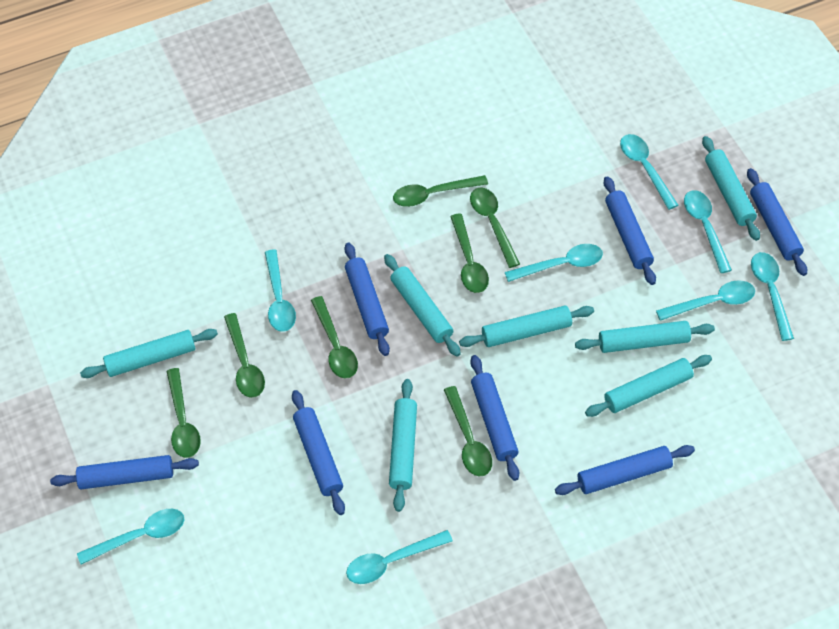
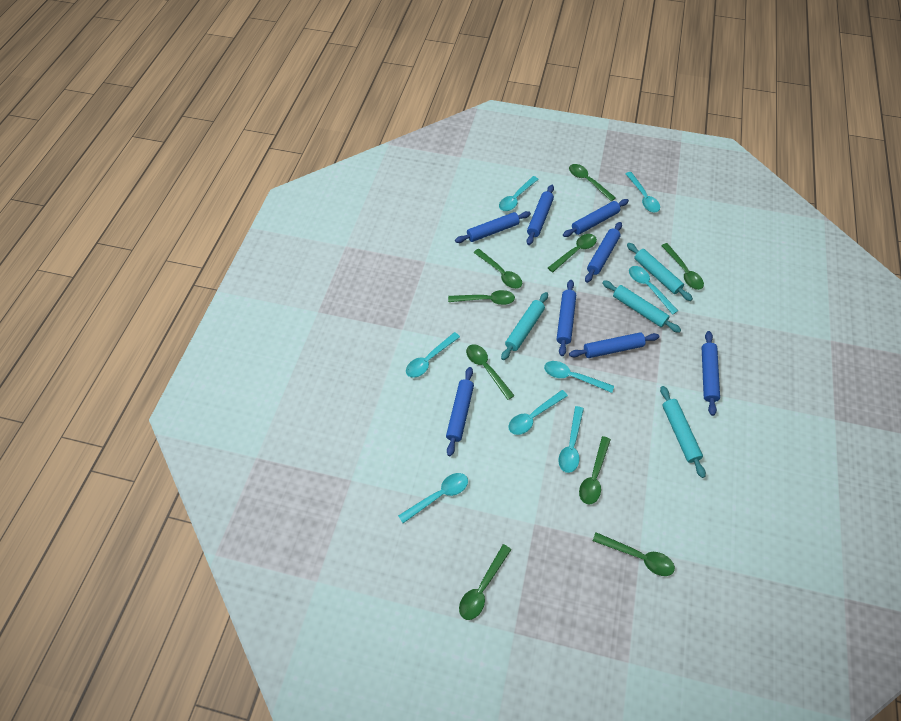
blue rolling pin: 7 -> 8
green spoon: 7 -> 9
turquoise rolling pin: 7 -> 4

